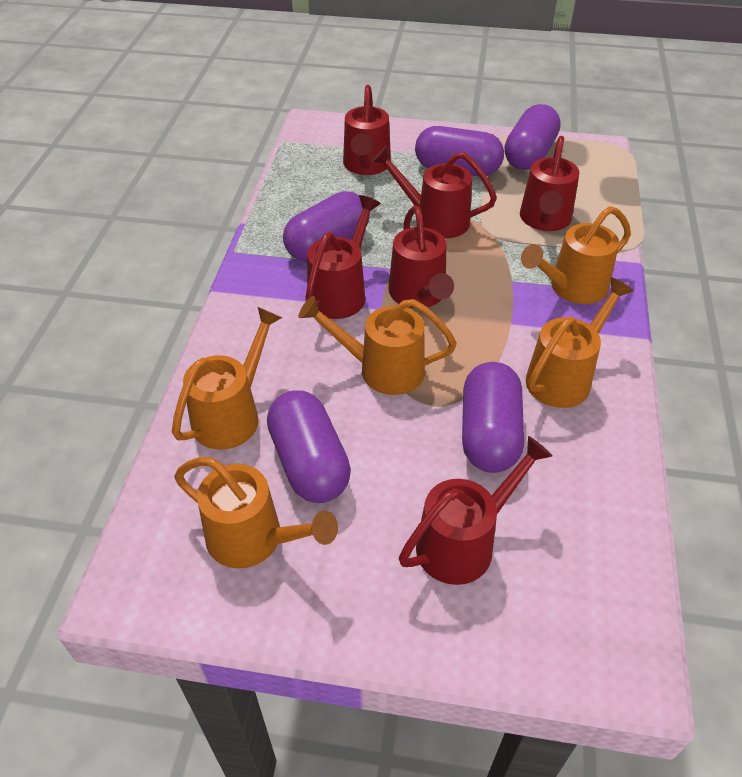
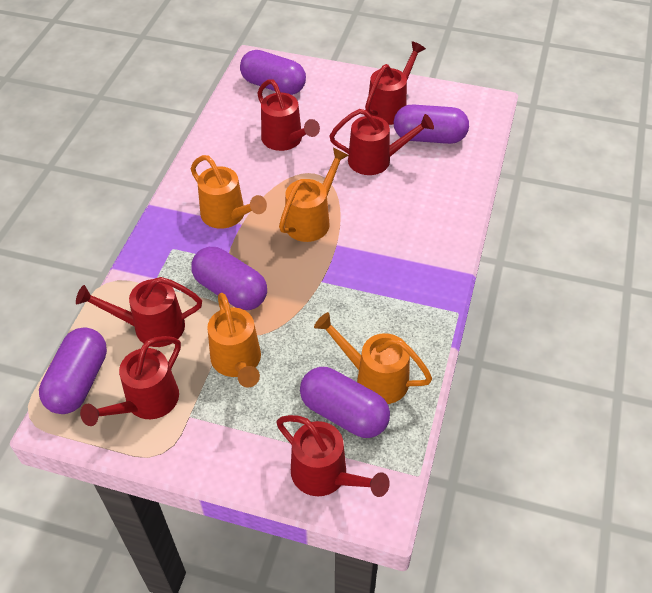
orange watering can: 5 -> 4

